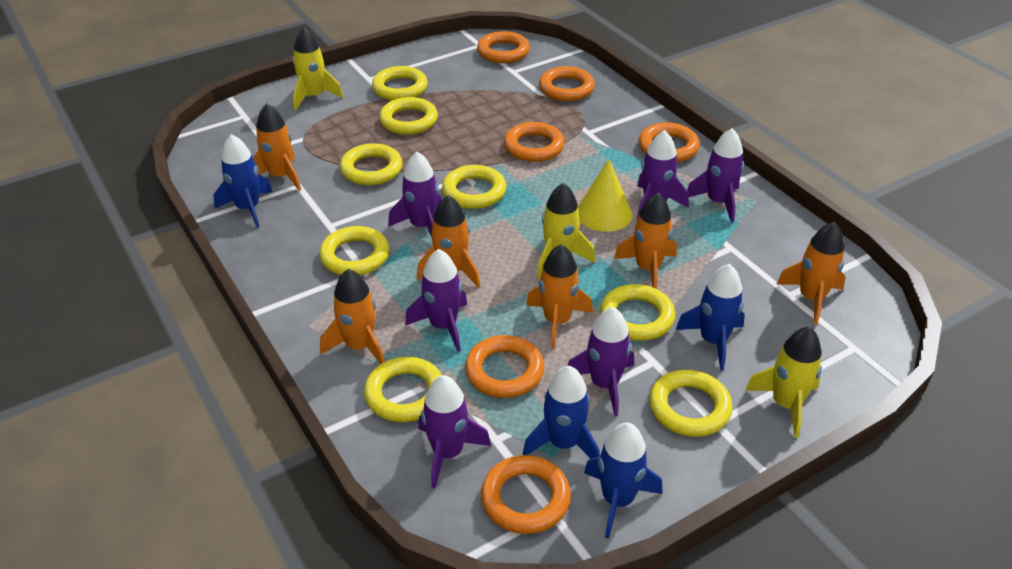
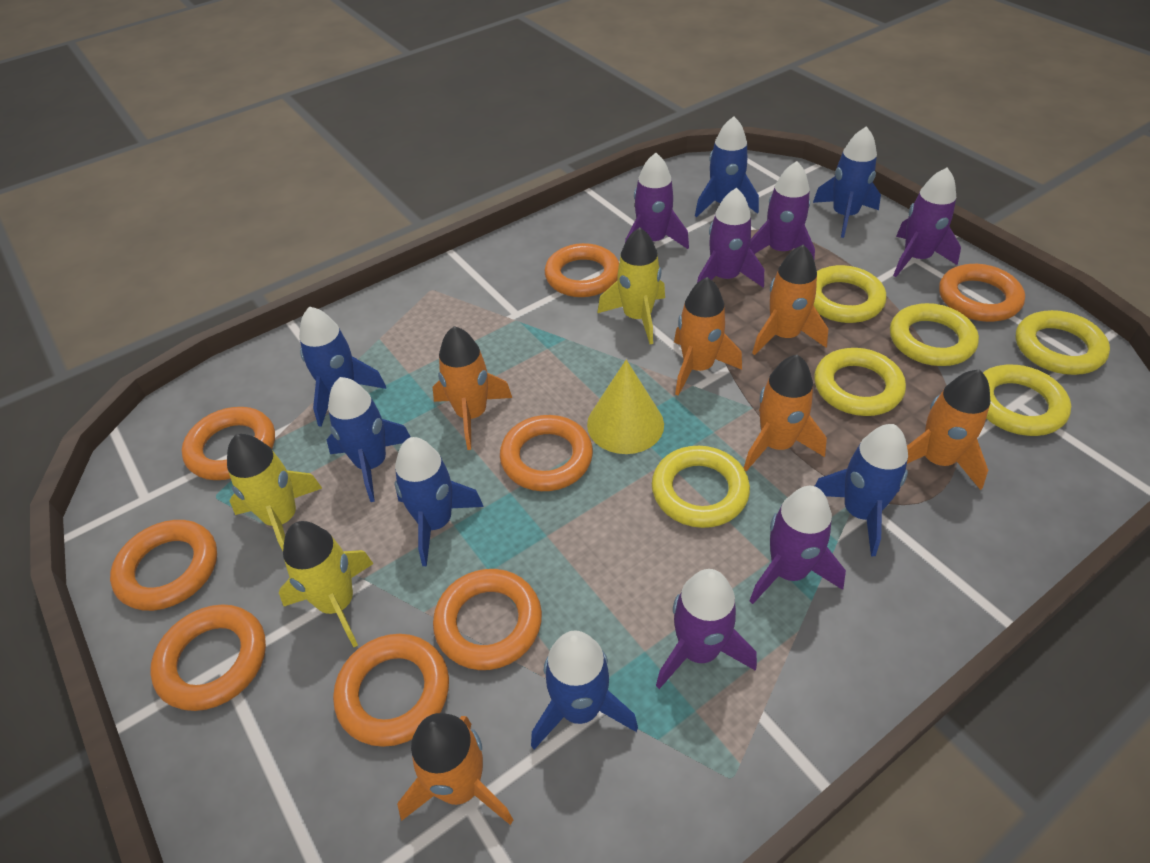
blue rocket: 4 -> 7
orange ring: 6 -> 8
yellow ring: 8 -> 6

